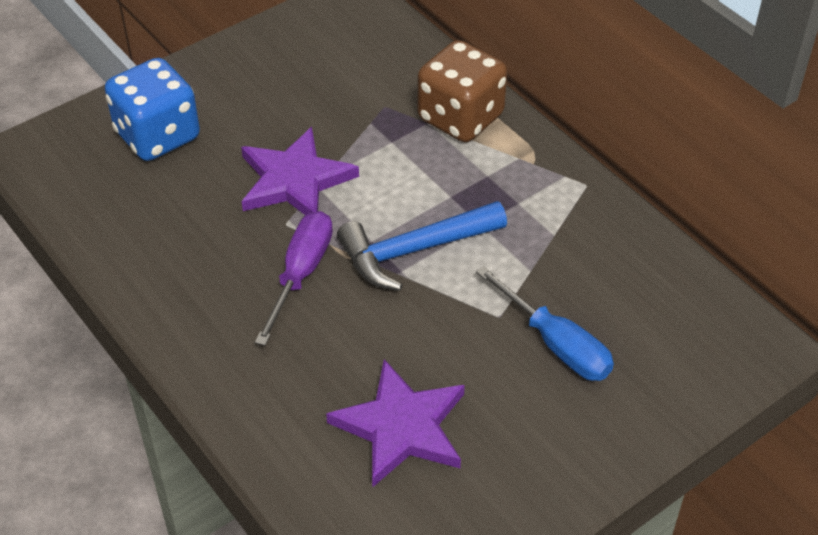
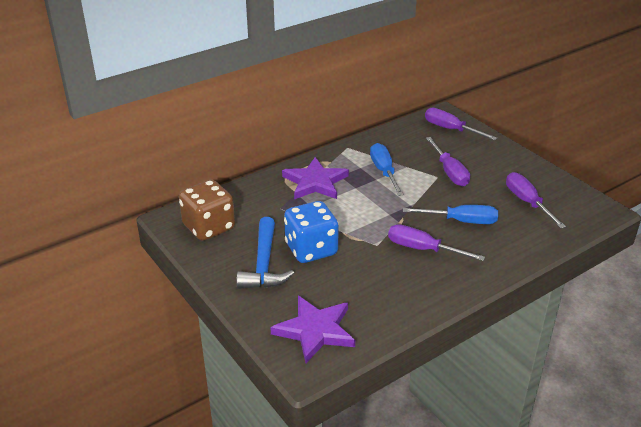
blue screwdriver: 1 -> 2
purple screwdriver: 1 -> 4

